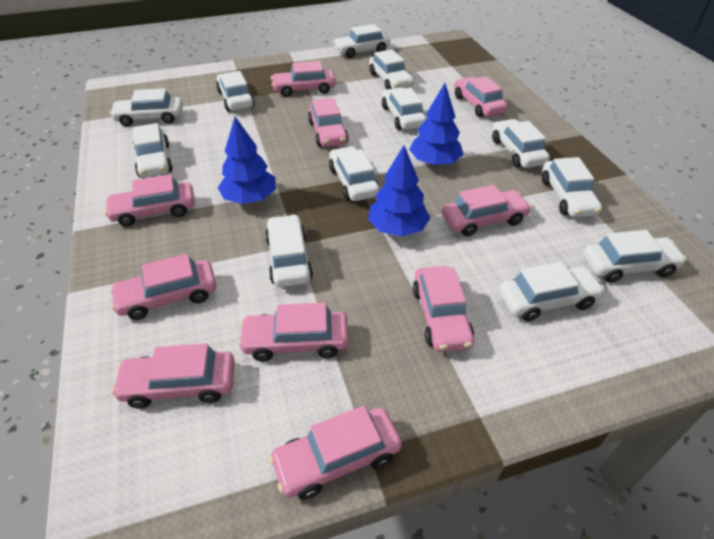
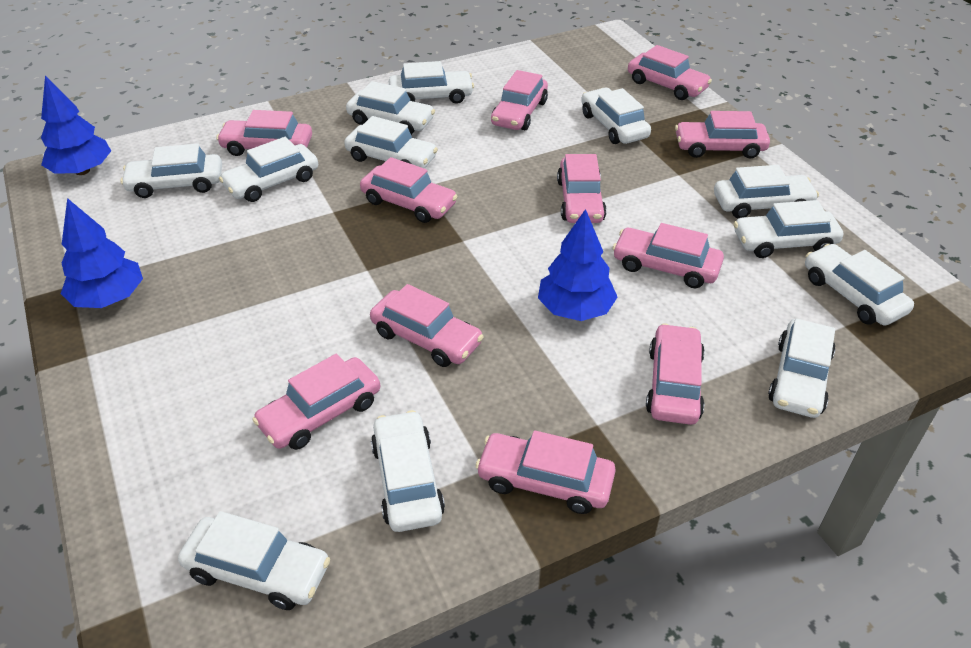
pink car: 10 -> 11

